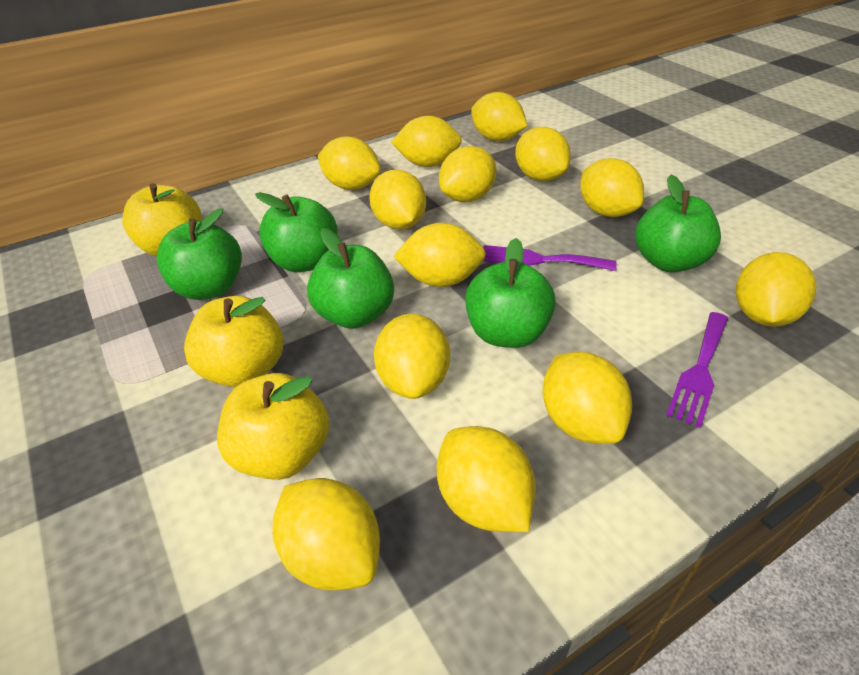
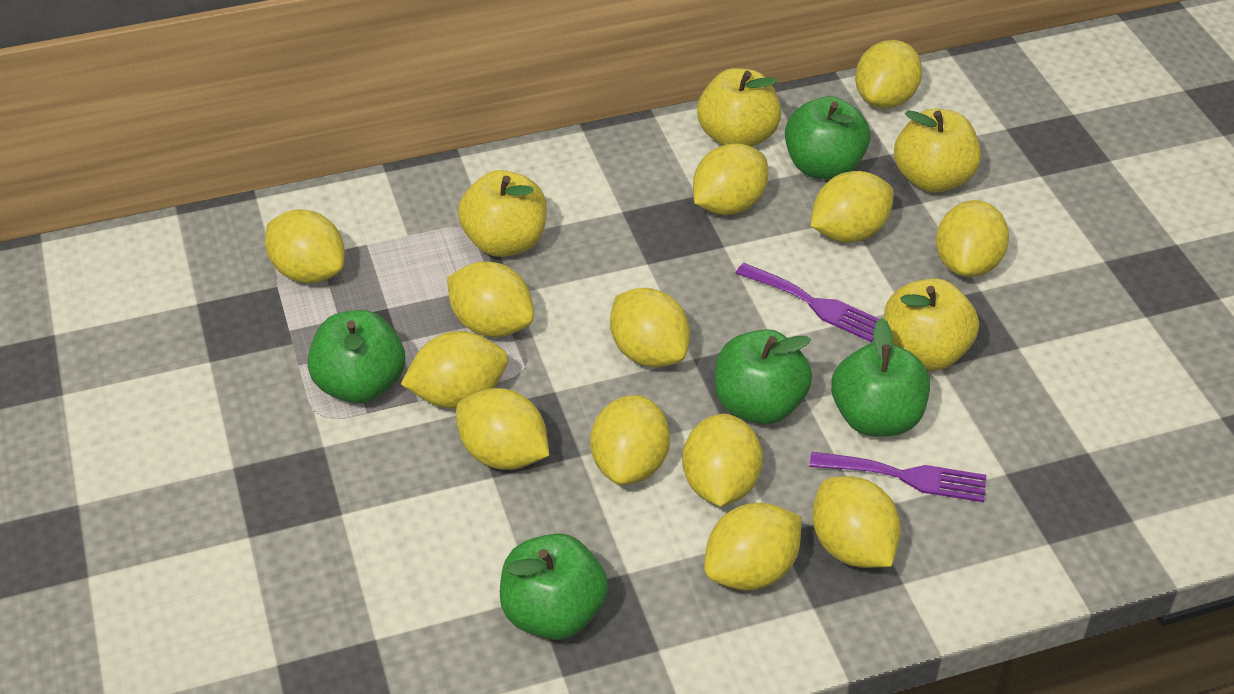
yellow apple: 3 -> 4

